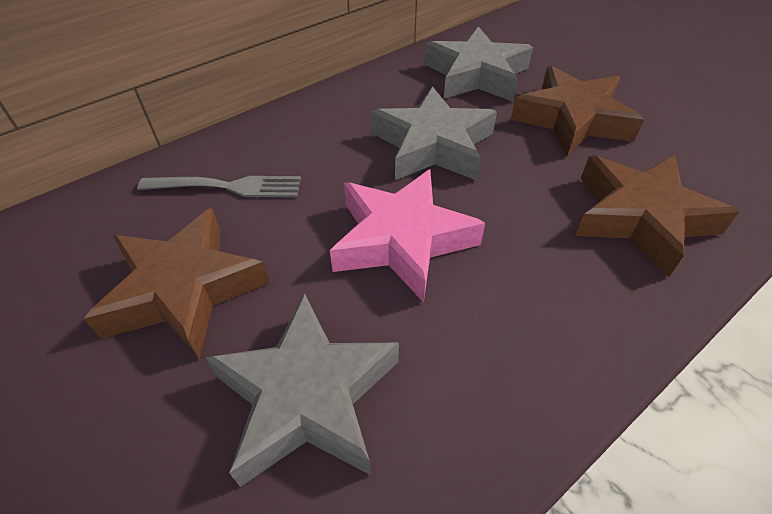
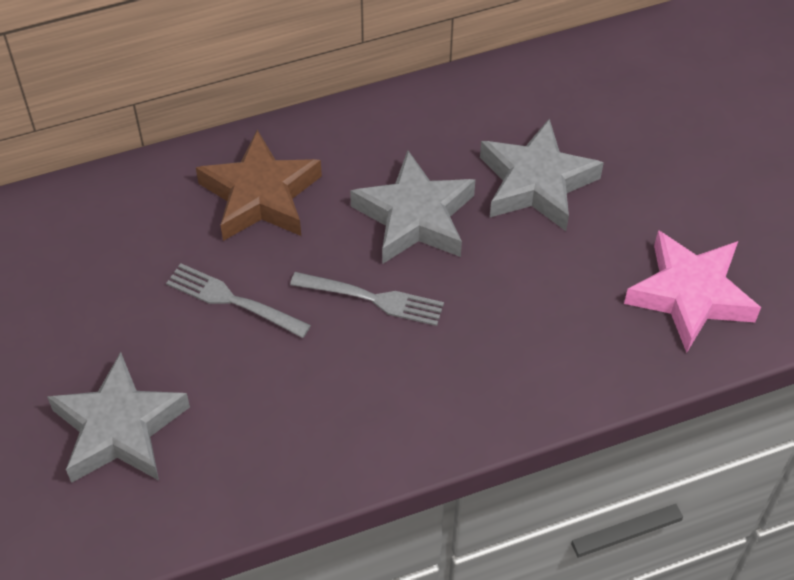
brown star: 3 -> 1
grey fork: 1 -> 2

